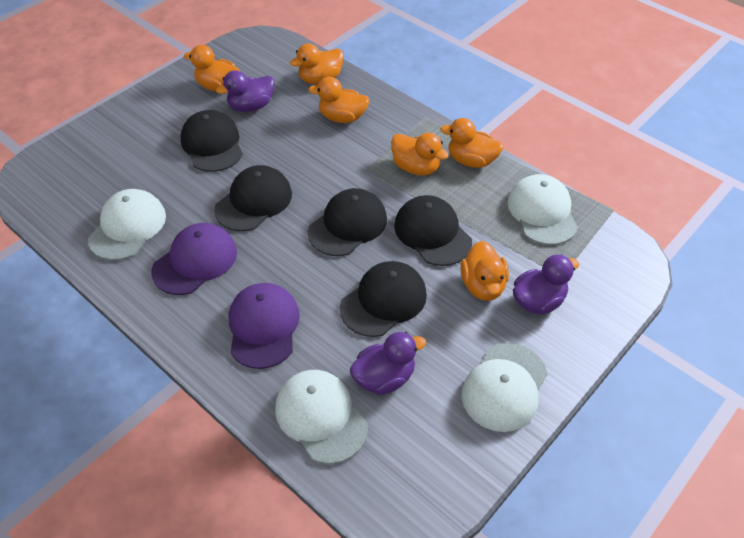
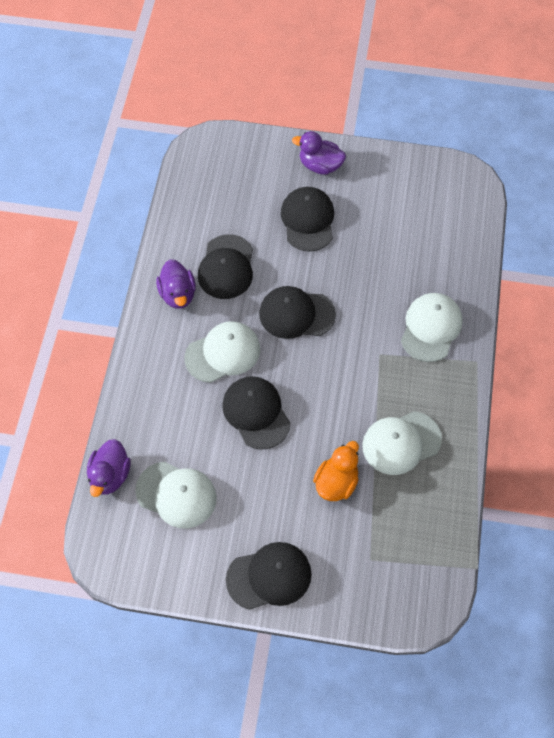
orange duck: 6 -> 1
purple cap: 2 -> 0

